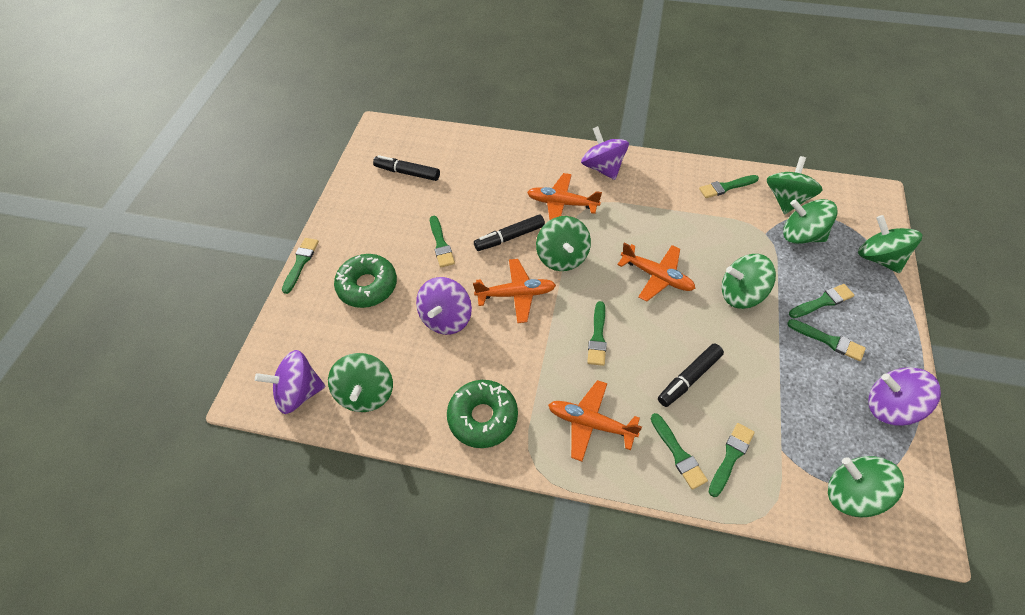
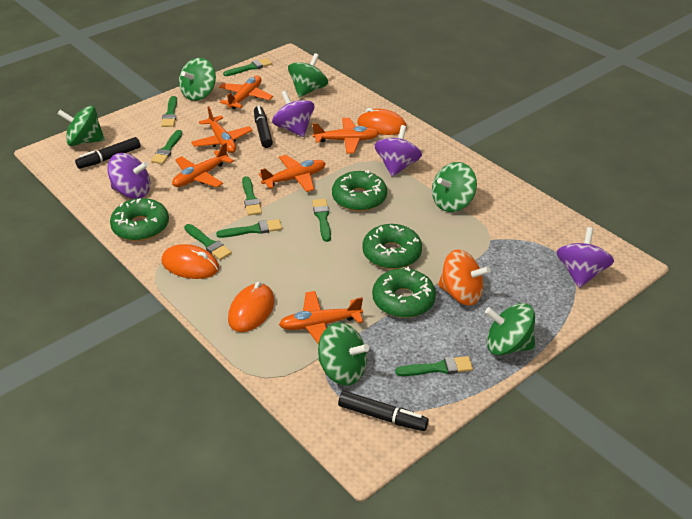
green donut: 2 -> 4
green spinning top: 7 -> 6
orange mouse: 0 -> 3
orange plane: 4 -> 6
orange spinning top: 0 -> 1

